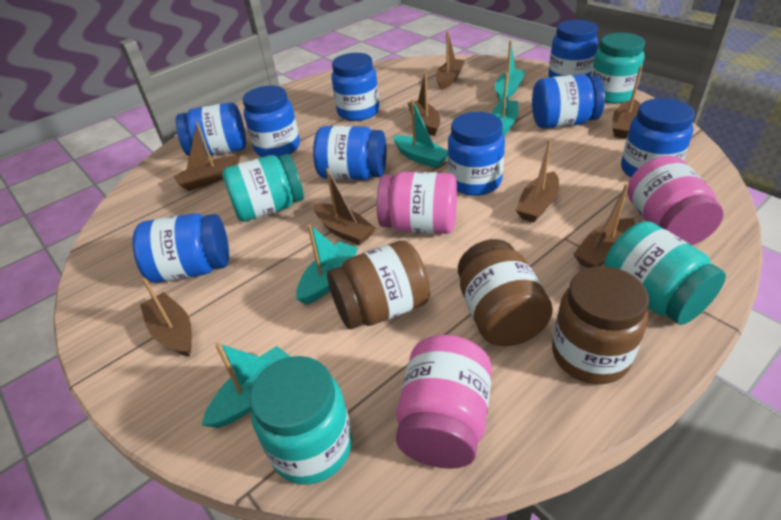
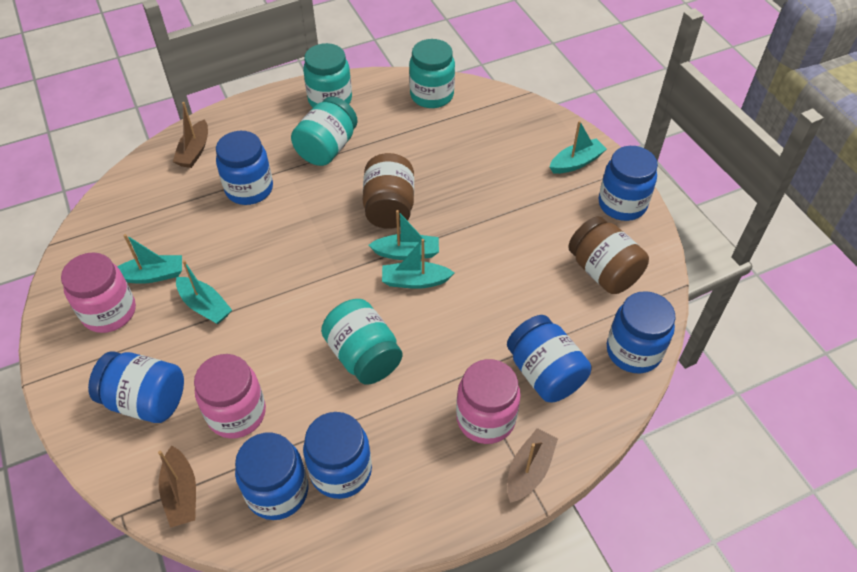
blue jar: 9 -> 7
brown boat: 8 -> 3
brown jar: 3 -> 2

